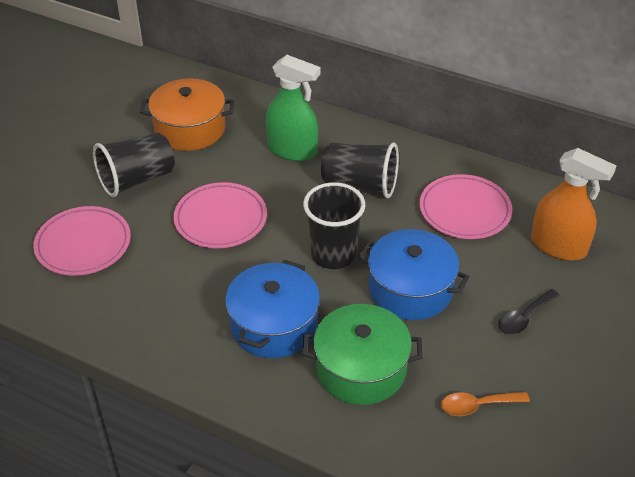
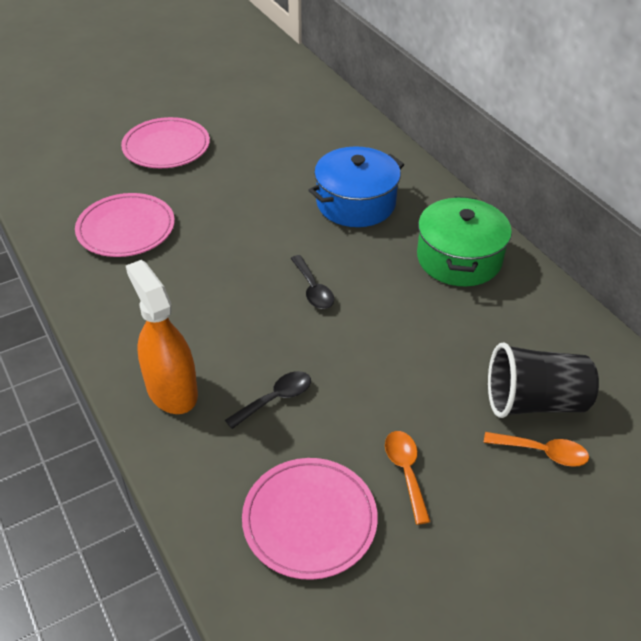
black cup: 3 -> 1
black spoon: 1 -> 2
blue pot: 2 -> 1
green spray bottle: 1 -> 0
orange pot: 1 -> 0
orange spoon: 1 -> 2

